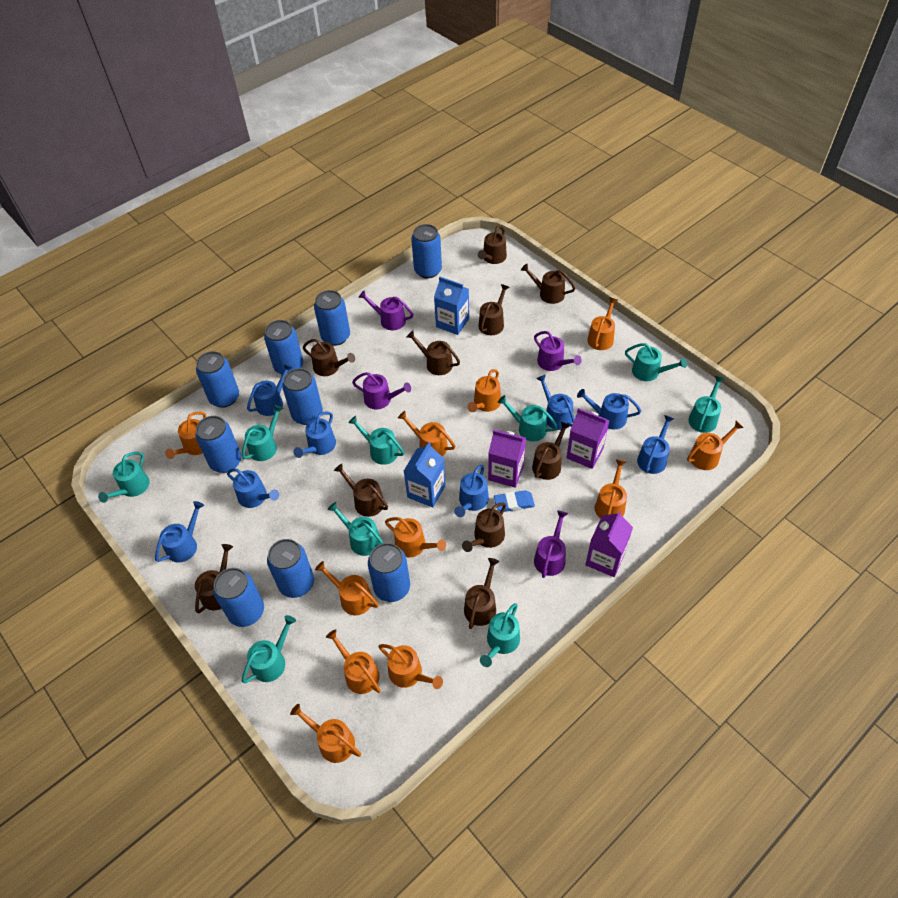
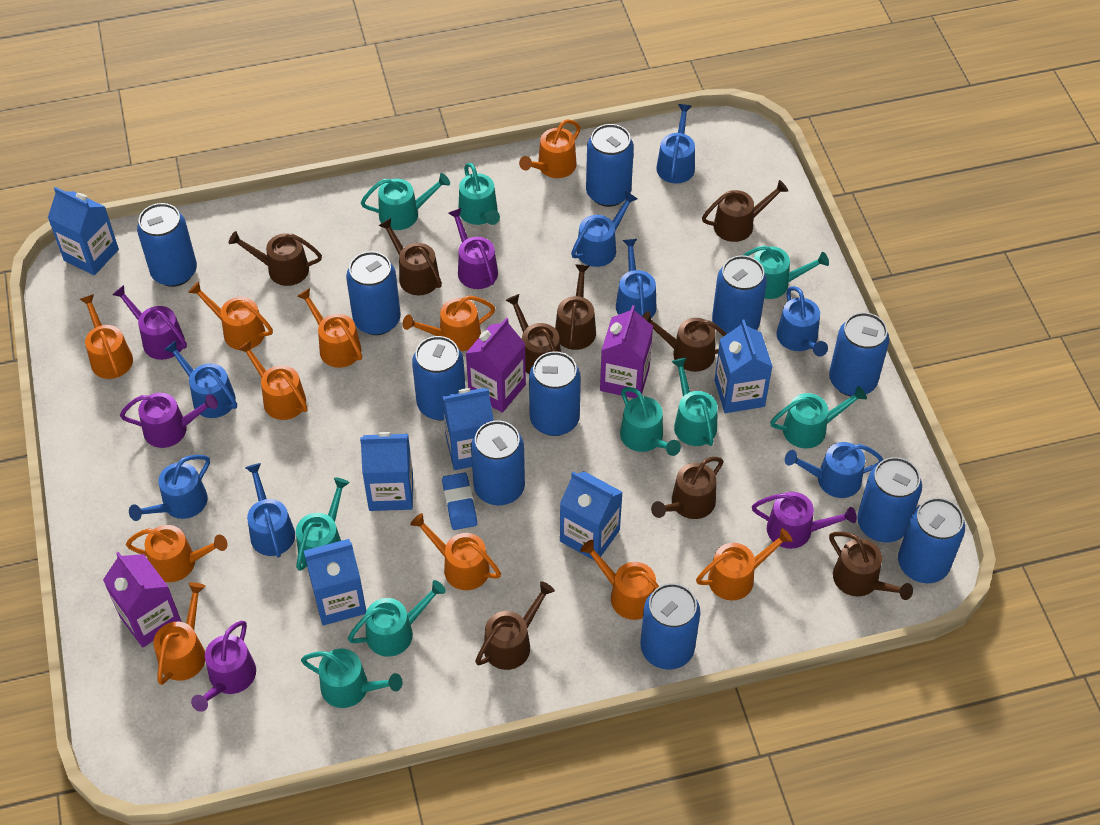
blue can: 9 -> 11
blue carton: 2 -> 6
brown watering can: 10 -> 9
purple watering can: 4 -> 5

